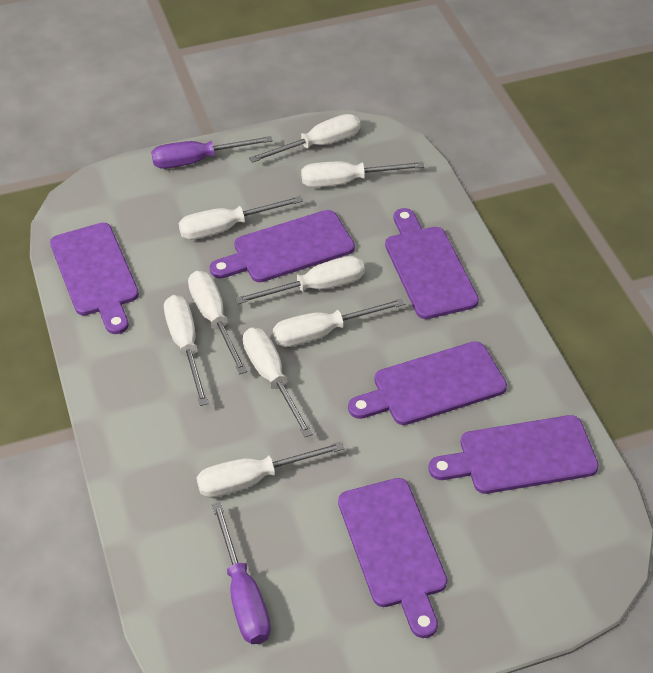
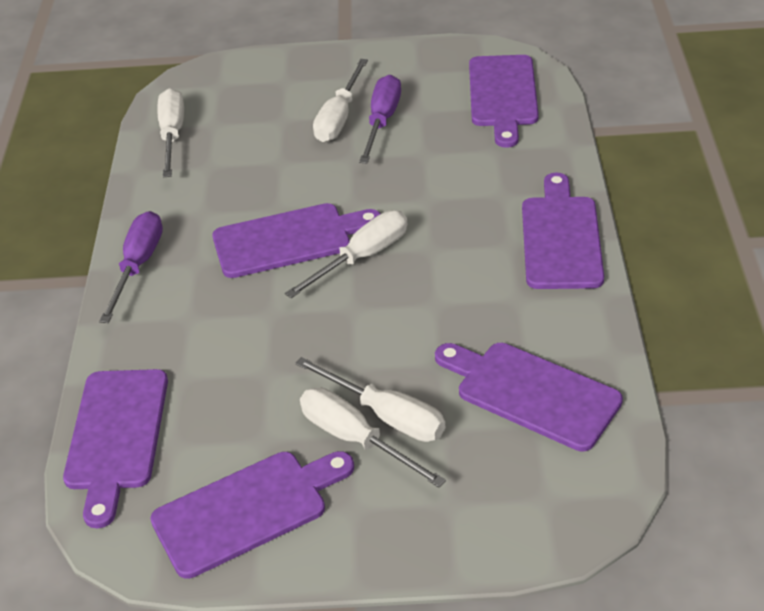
white screwdriver: 9 -> 5

